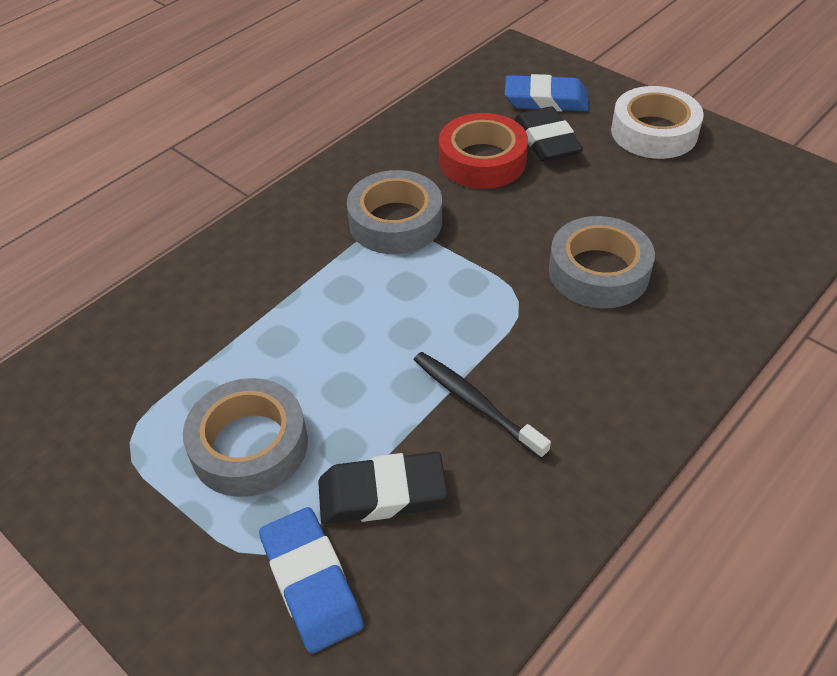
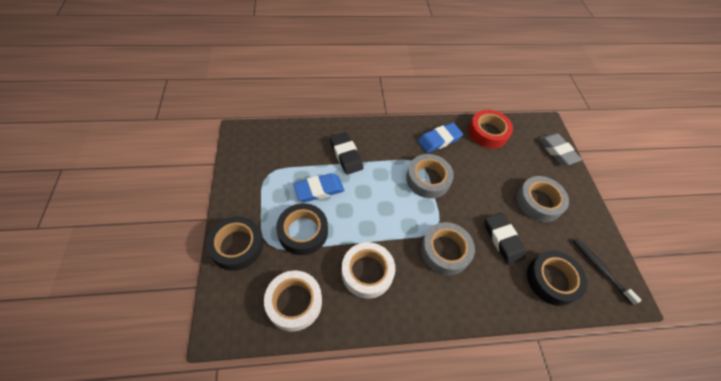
black tape: 0 -> 3
grey eraser: 0 -> 1
white tape: 1 -> 2

